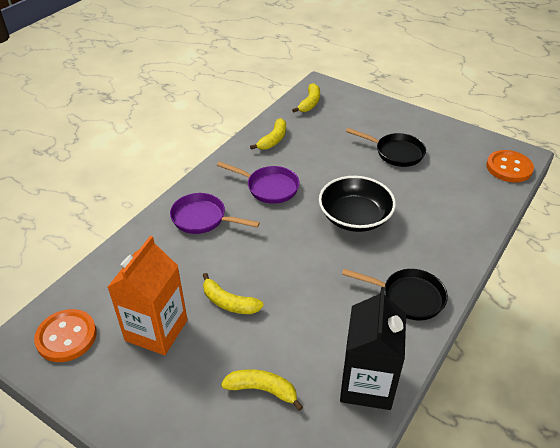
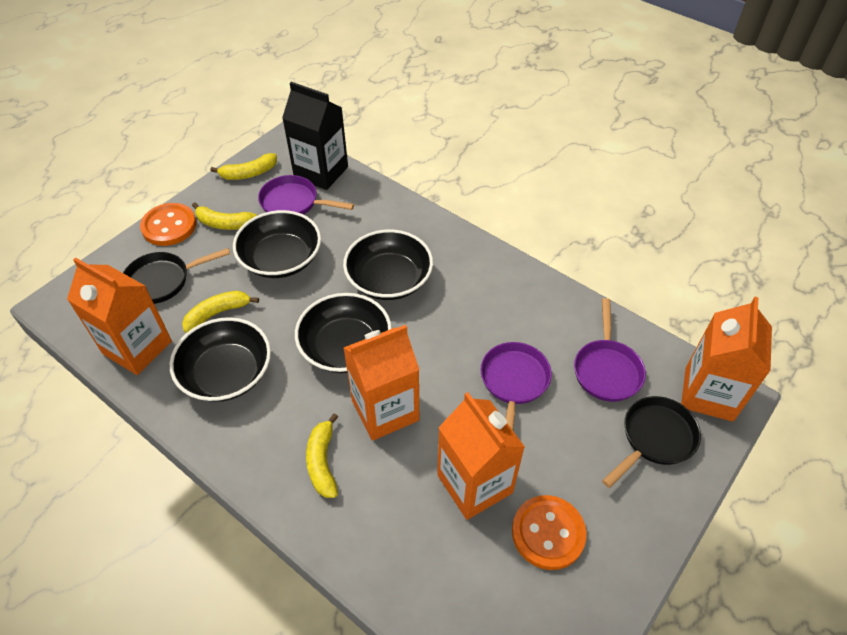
black bowl: 1 -> 4
orange carton: 1 -> 4
purple pan: 2 -> 3

